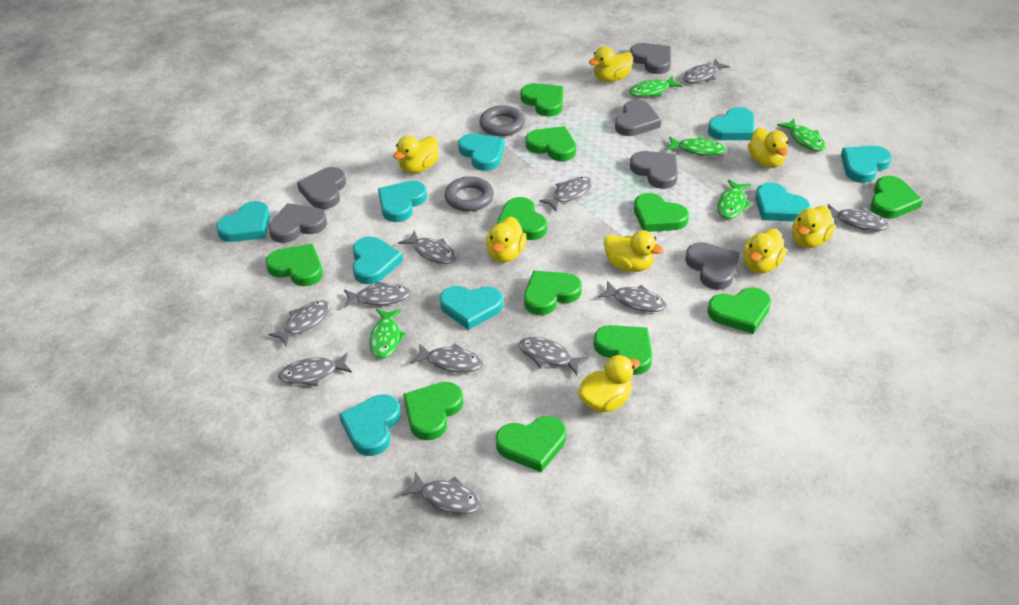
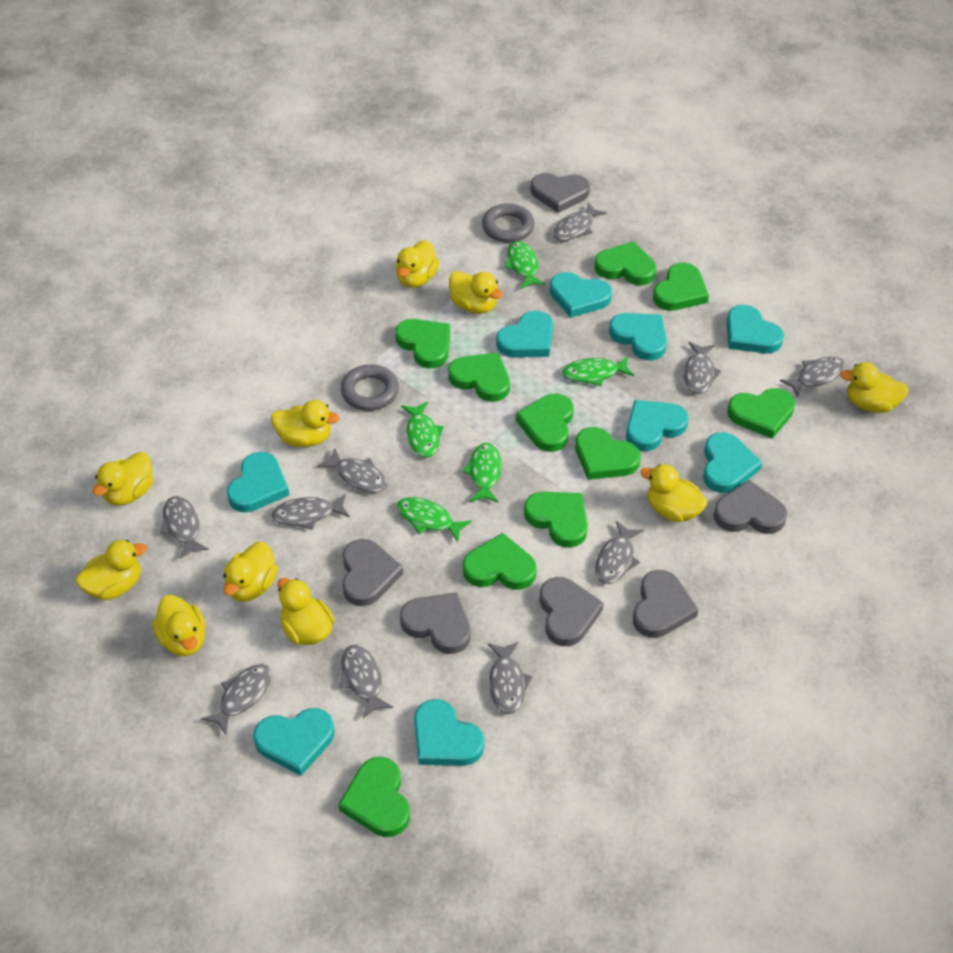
green heart: 11 -> 10
grey fish: 11 -> 10
yellow duck: 8 -> 10

